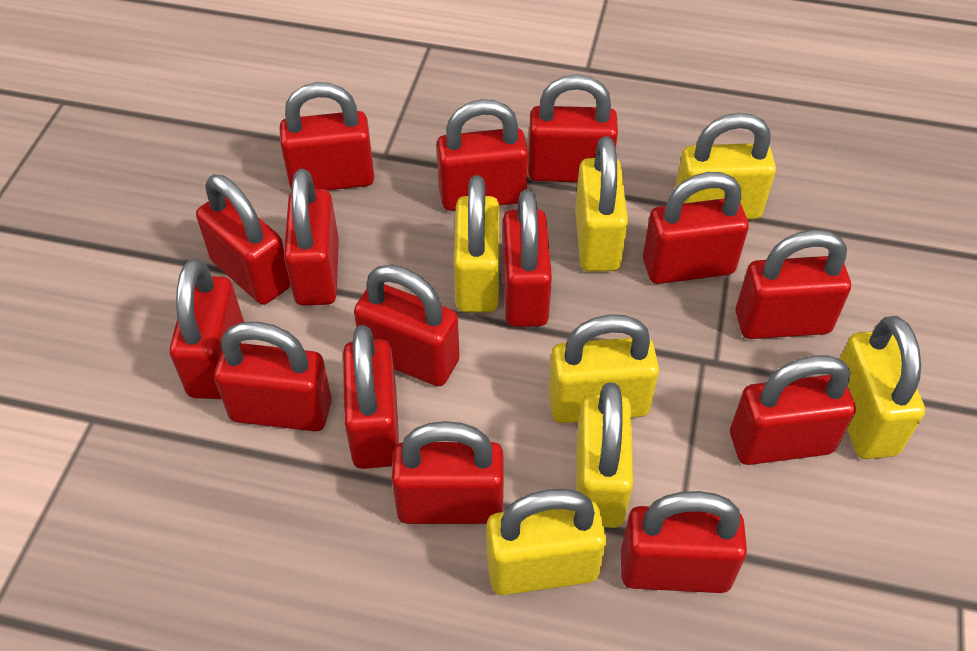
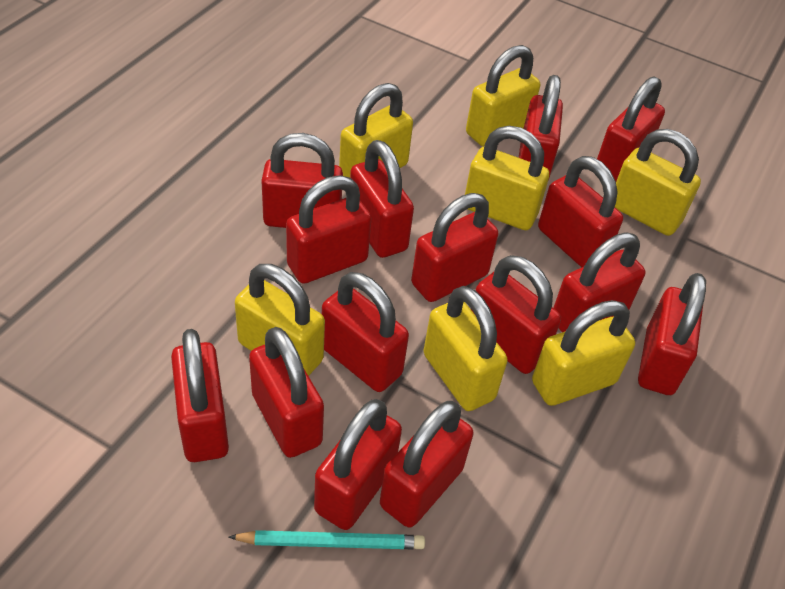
turquoise pencil: 0 -> 1

